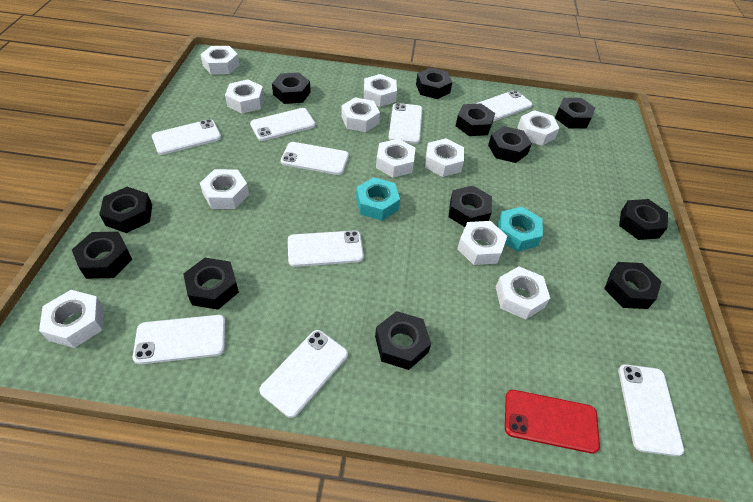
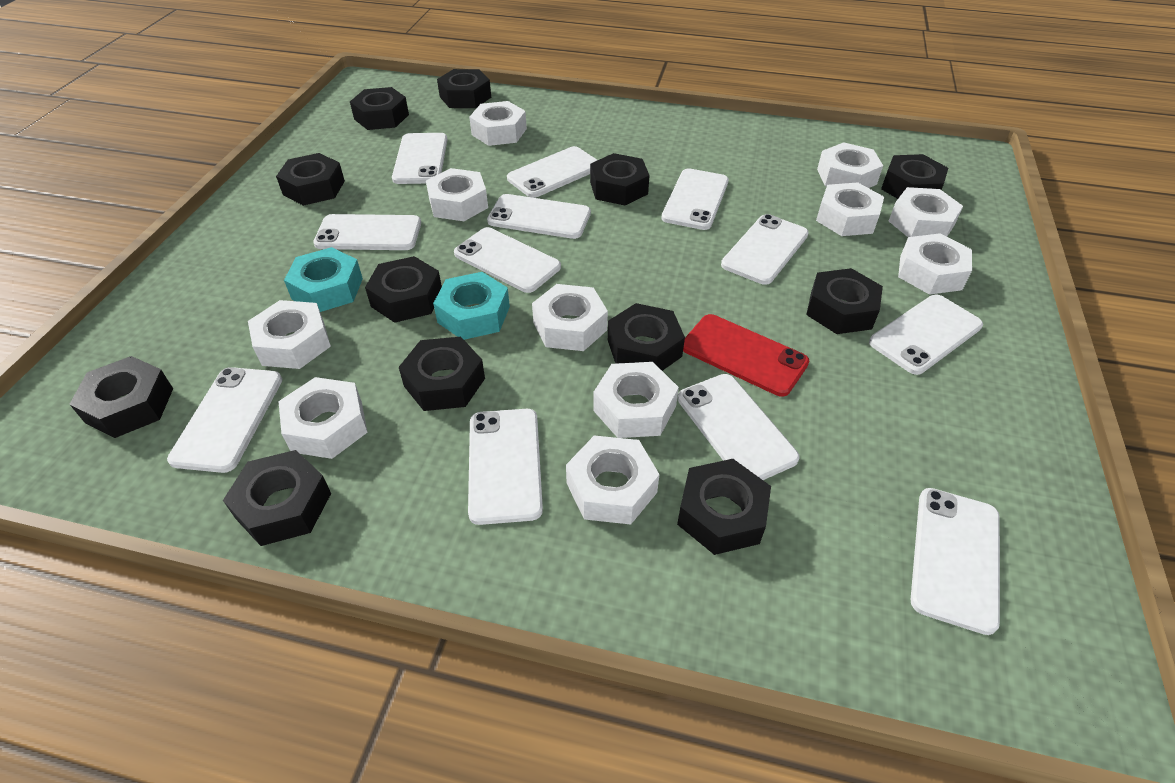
white phone: 9 -> 12

